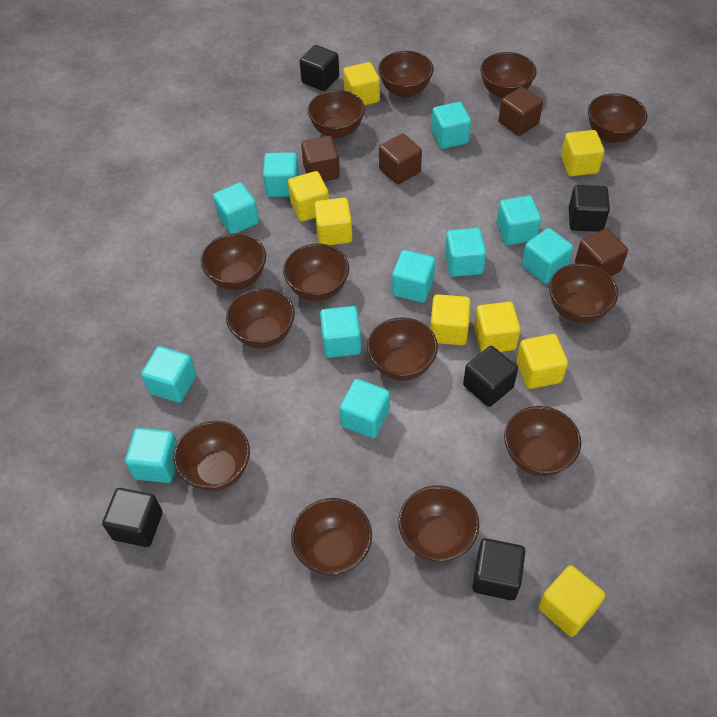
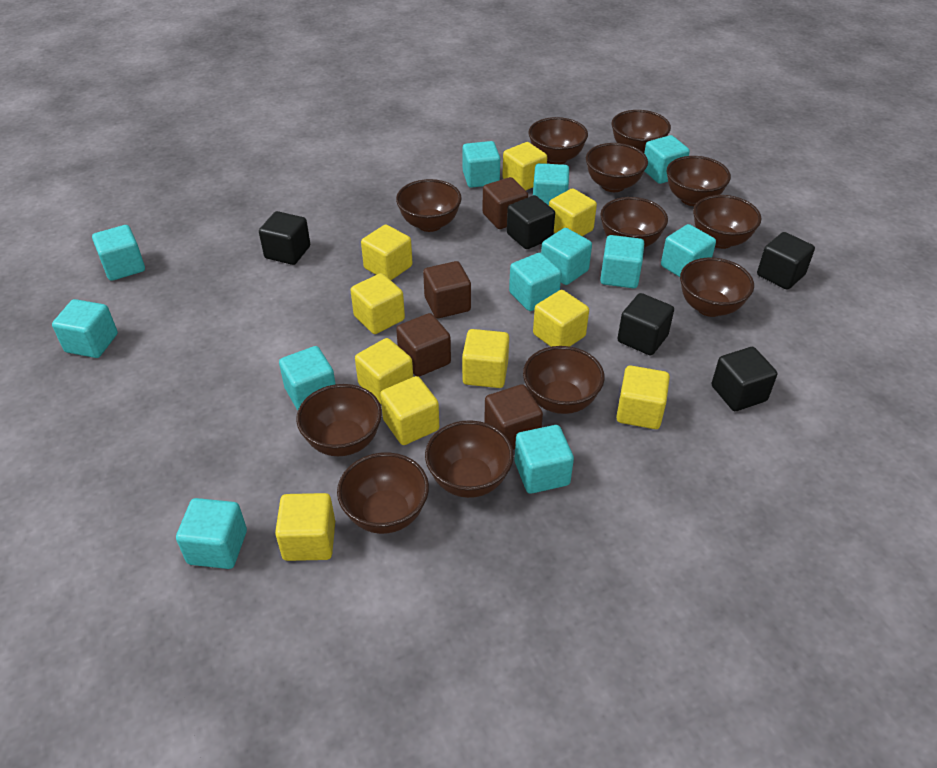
brown bowl: 13 -> 12
turquoise cube: 11 -> 12
yellow cube: 8 -> 10

